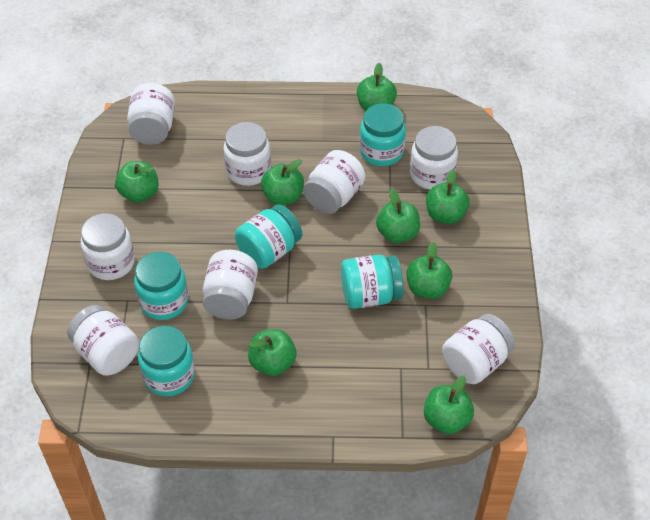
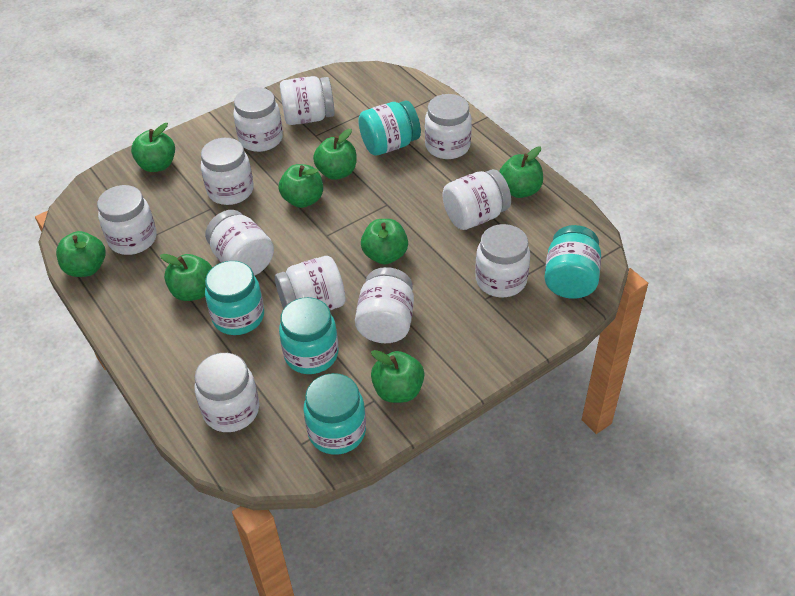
white jar: 8 -> 11

